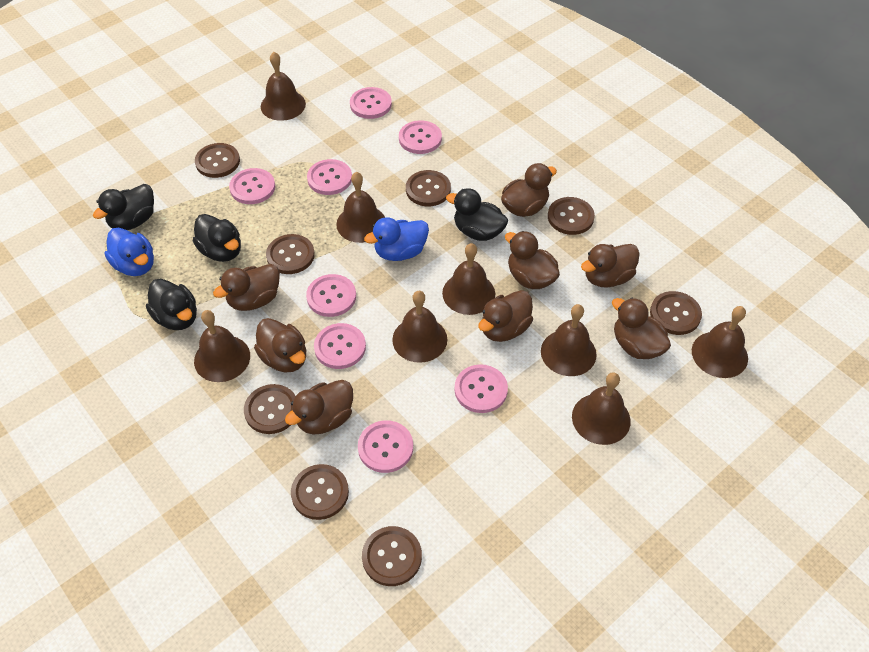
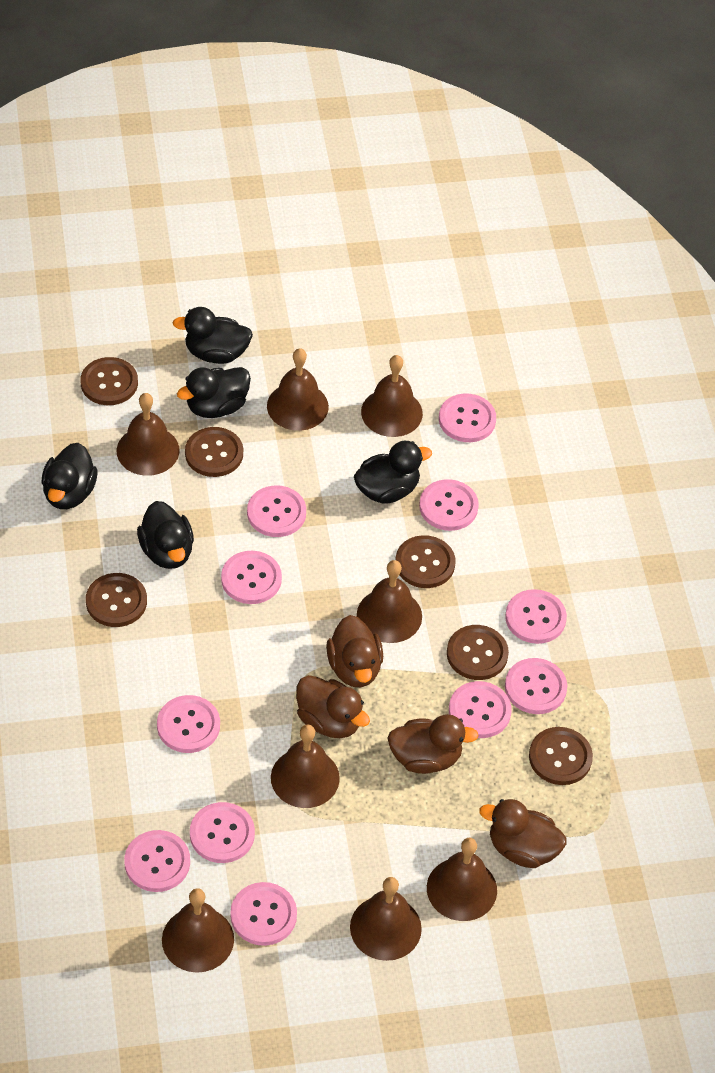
black duck: 4 -> 5
blue duck: 2 -> 0
brown button: 8 -> 6
brown duck: 8 -> 4
pink button: 8 -> 11

